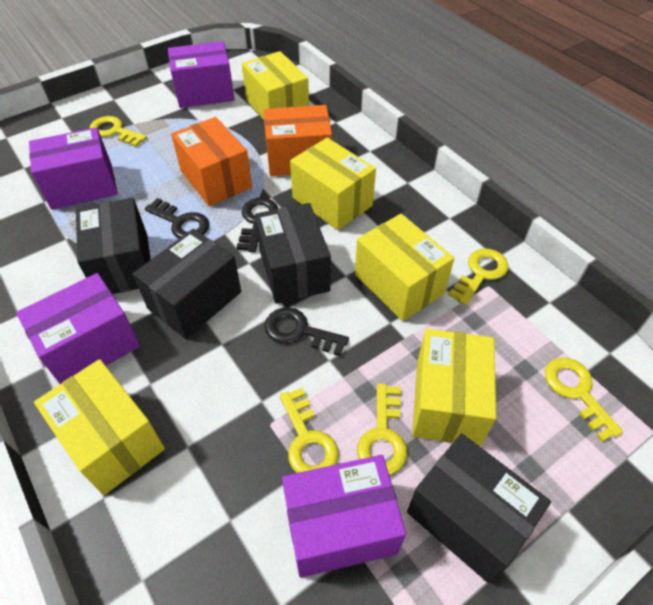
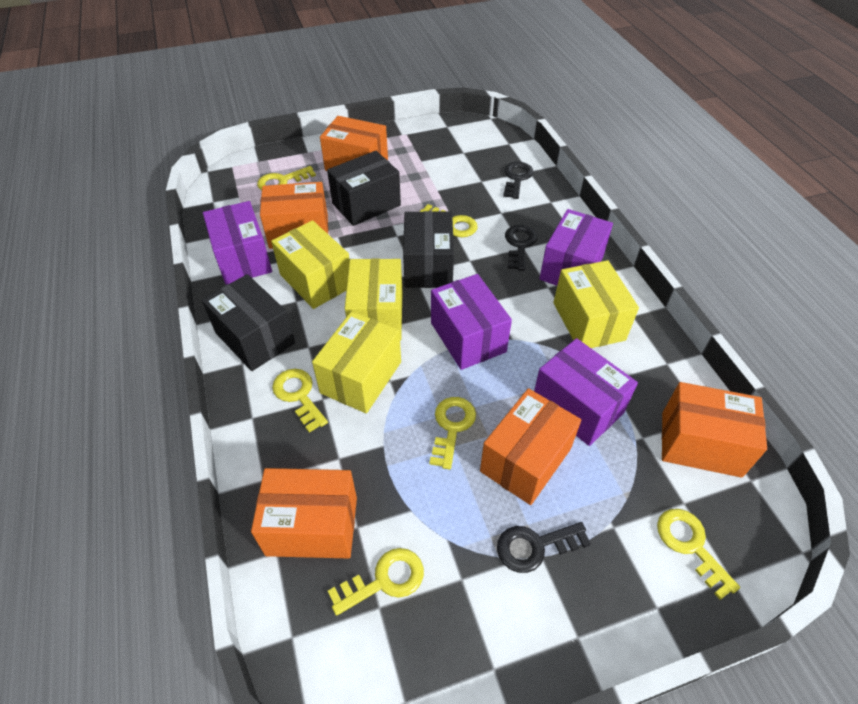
black box: 4 -> 3
orange box: 2 -> 5
yellow box: 5 -> 4
yellow key: 5 -> 6

